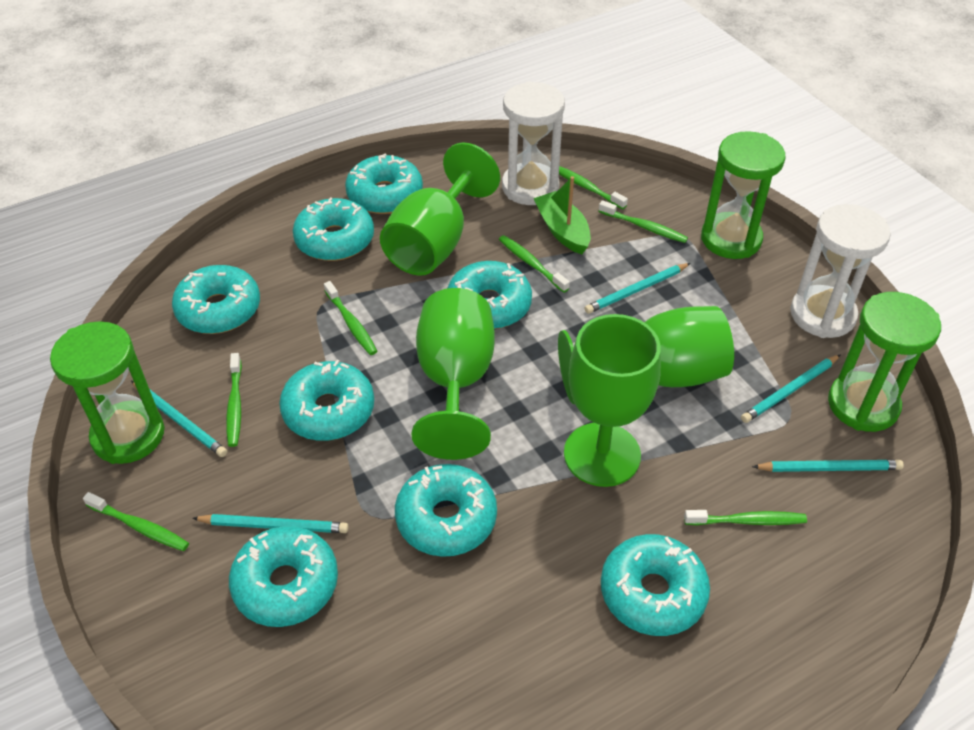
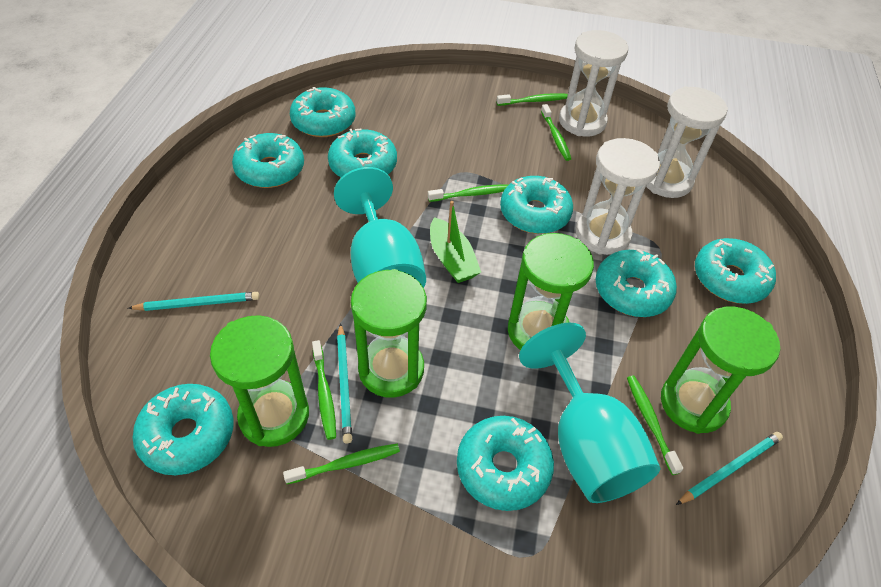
green goblet: 4 -> 0
green hourglass: 3 -> 4
green toothbrush: 7 -> 6
turquoise goblet: 0 -> 2
turquoise pencil: 5 -> 3
white hourglass: 2 -> 3

